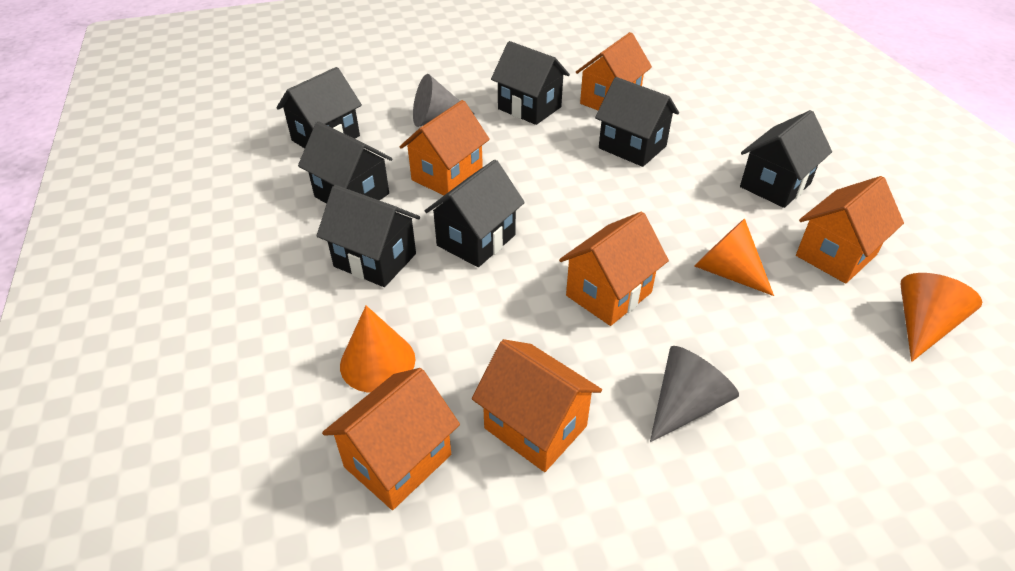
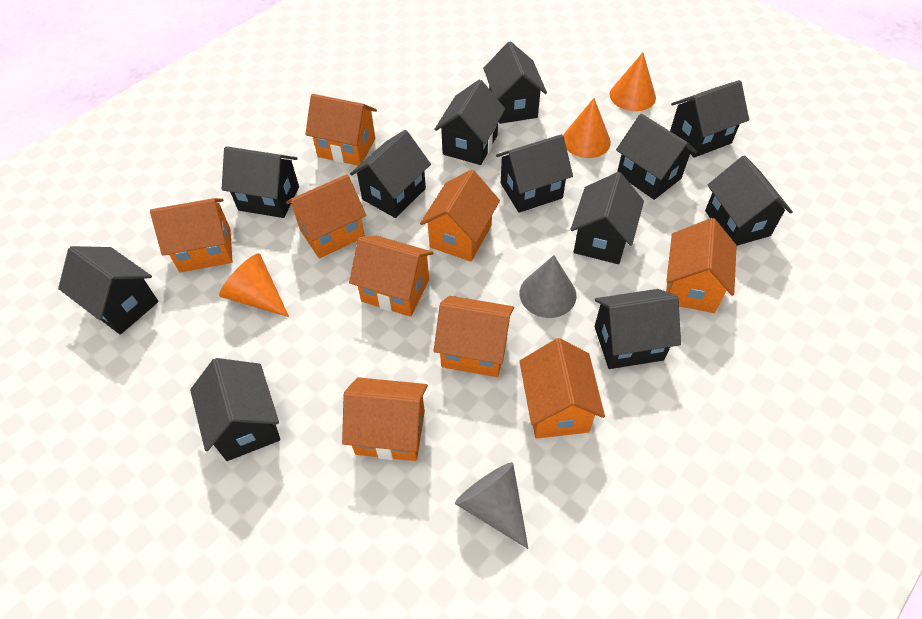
black house: 7 -> 12
orange house: 6 -> 9

